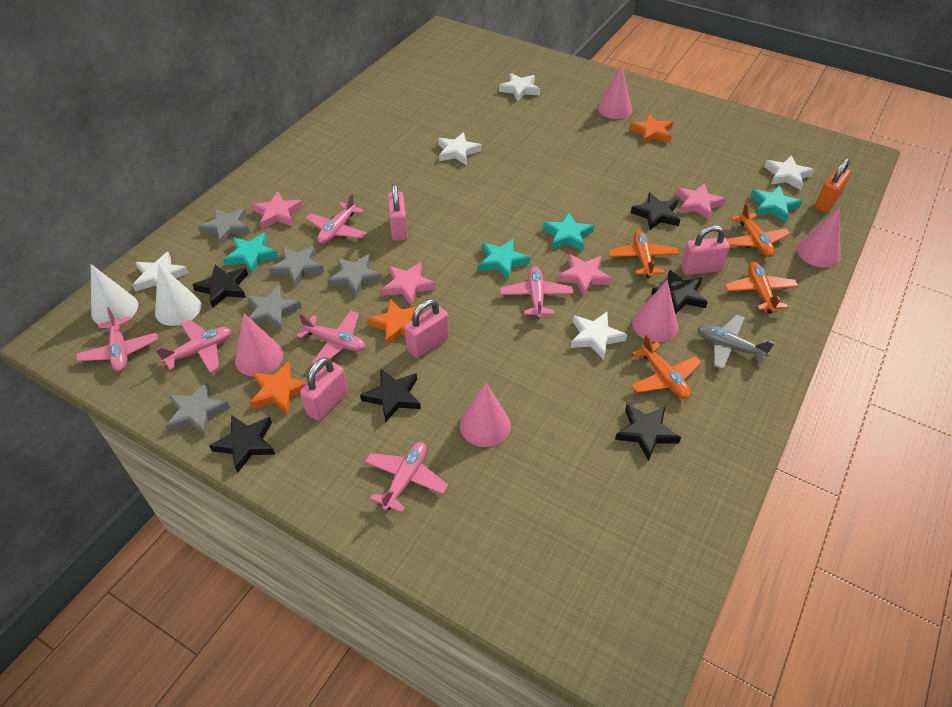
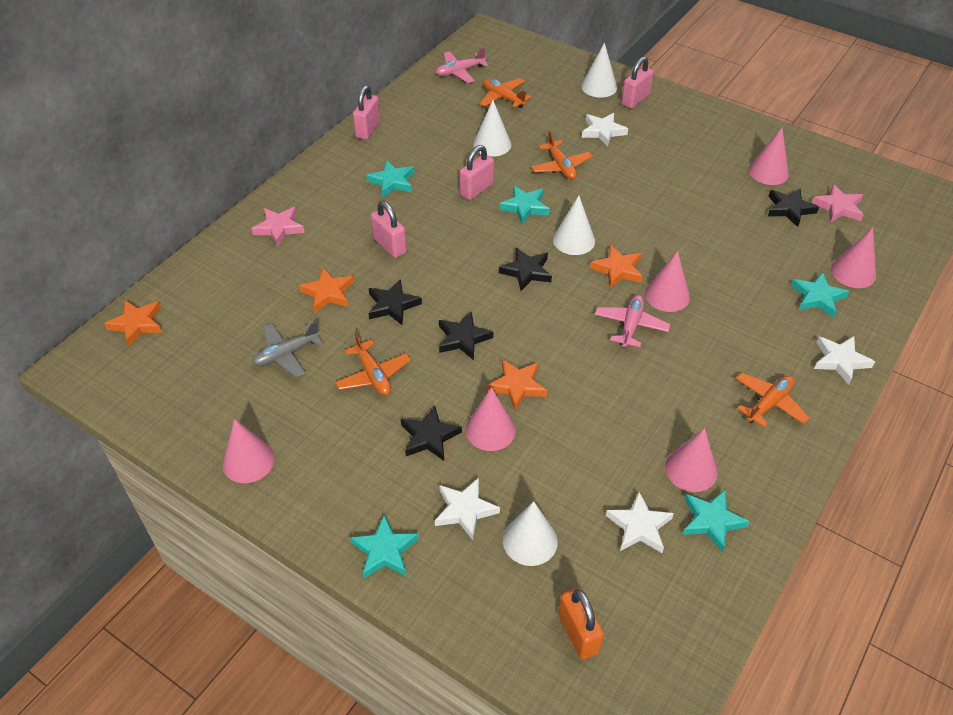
black star: 6 -> 5
grey star: 5 -> 0
orange star: 3 -> 4
pink cone: 5 -> 6
pink plane: 6 -> 2
pink star: 4 -> 2
turquoise star: 4 -> 5
white cone: 2 -> 4
white star: 5 -> 4

